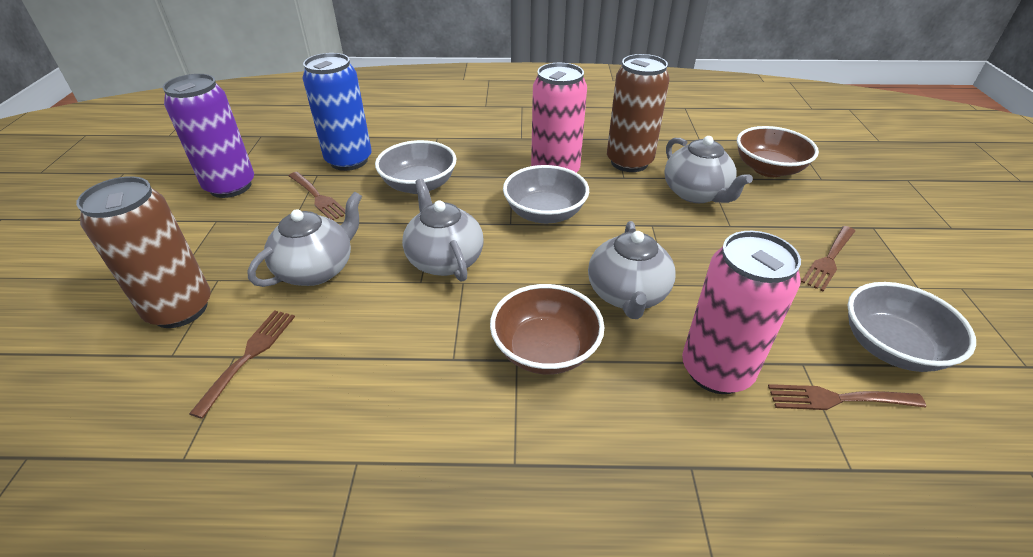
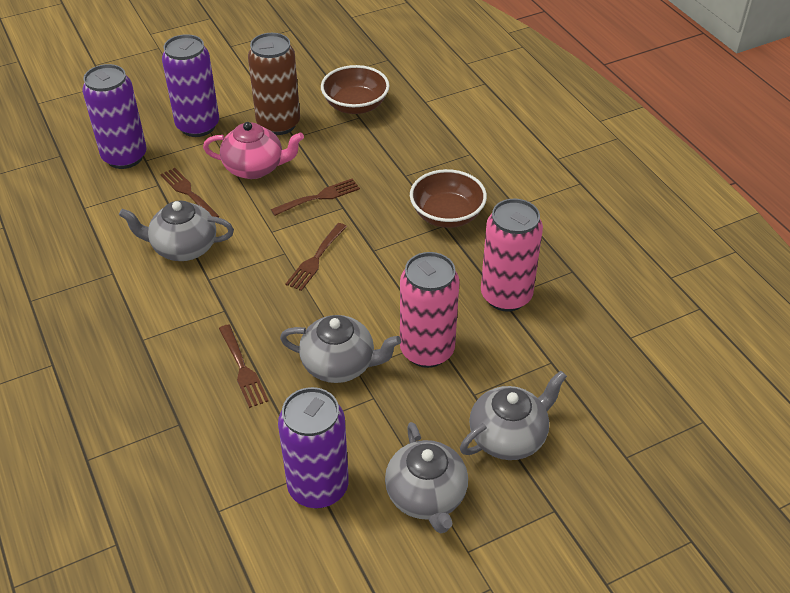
blue can: 1 -> 0
brown can: 2 -> 1
grey bowl: 3 -> 0
pink teapot: 0 -> 1
purple can: 1 -> 3

